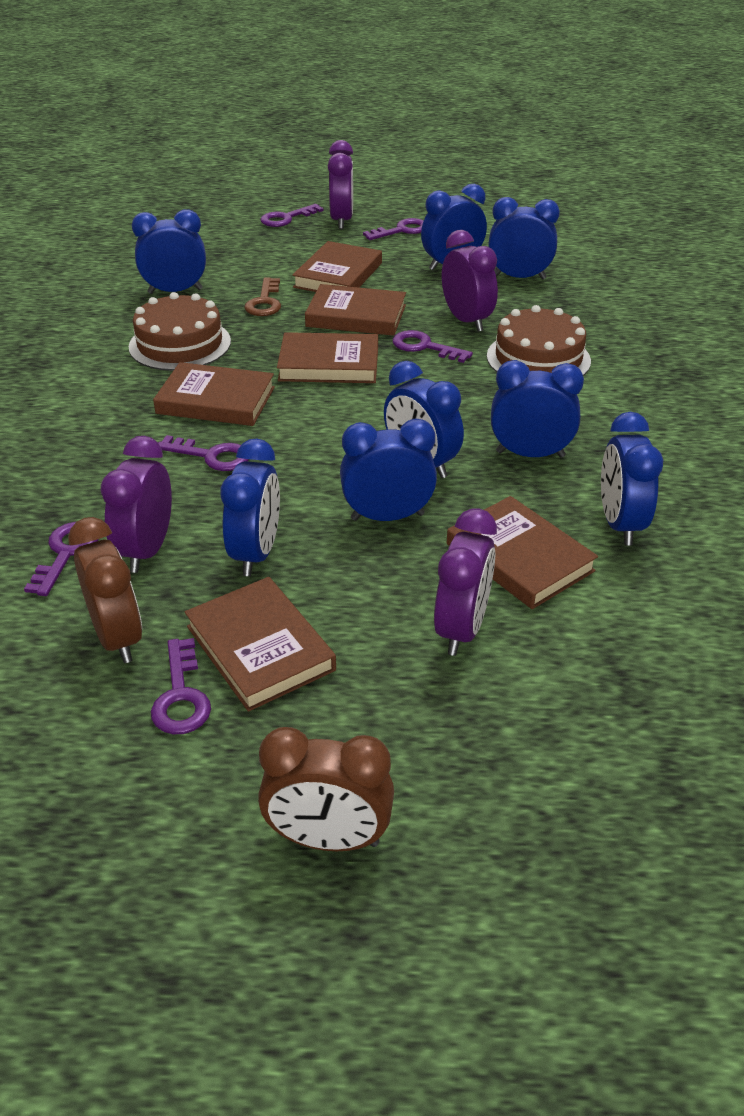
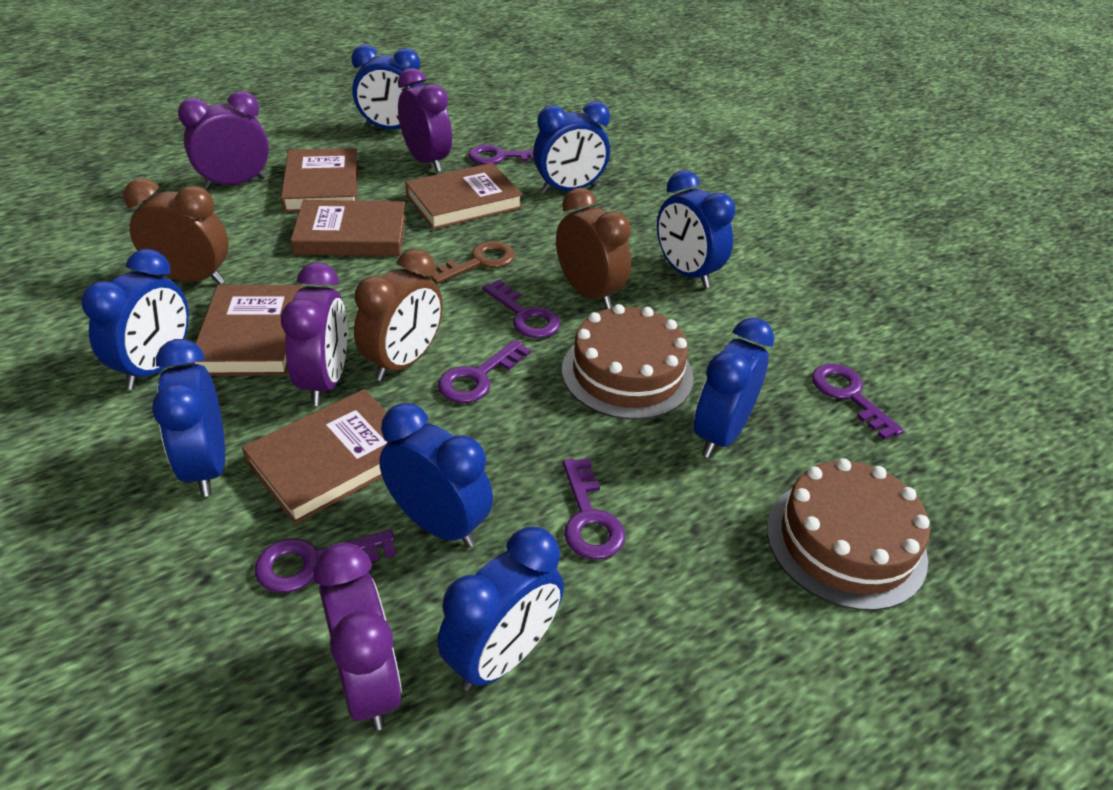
brown book: 6 -> 5
brown clock: 2 -> 3

